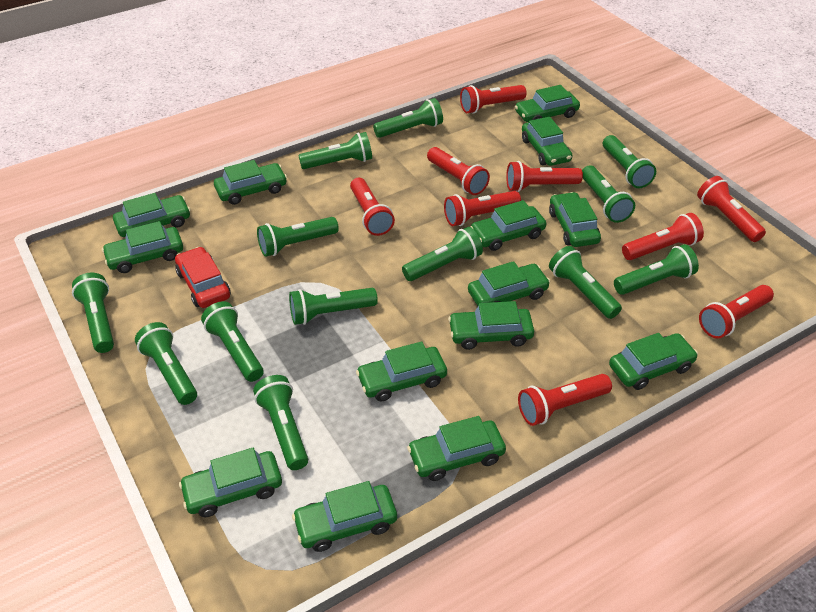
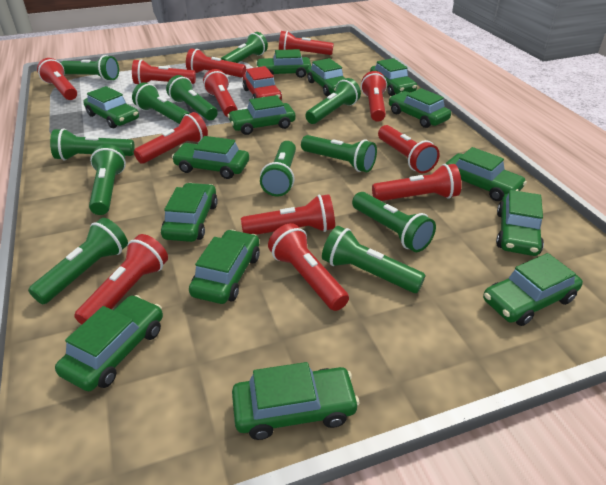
green flashlight: 13 -> 12
red flashlight: 9 -> 12

